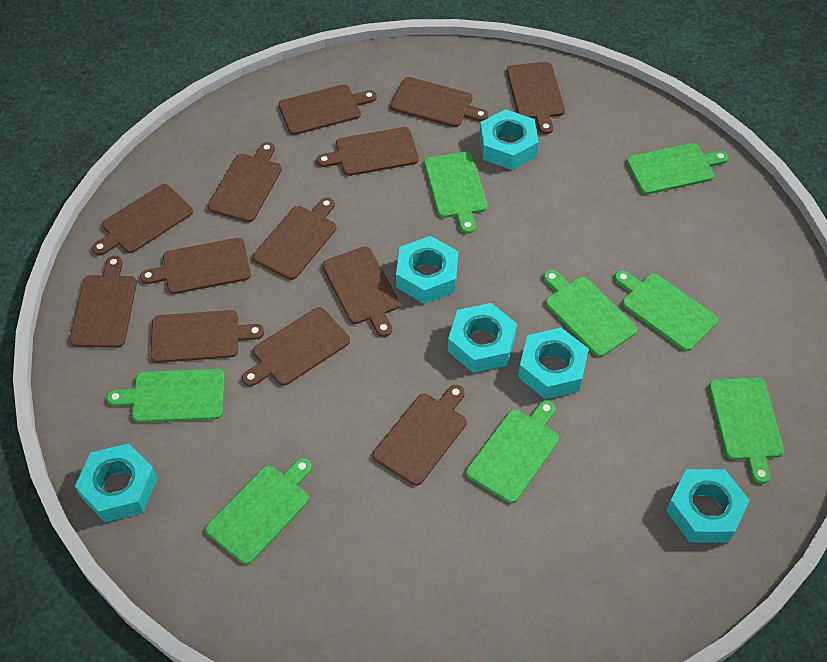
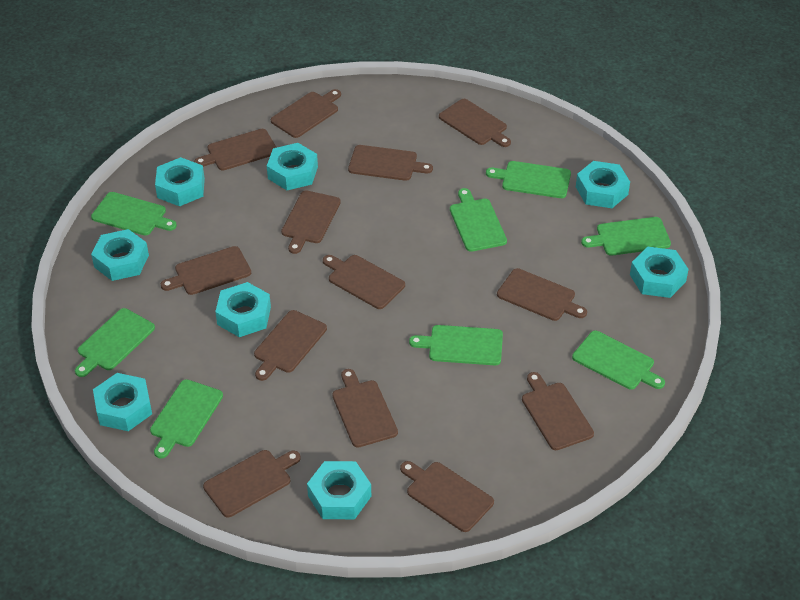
turquoise nut: 6 -> 8

